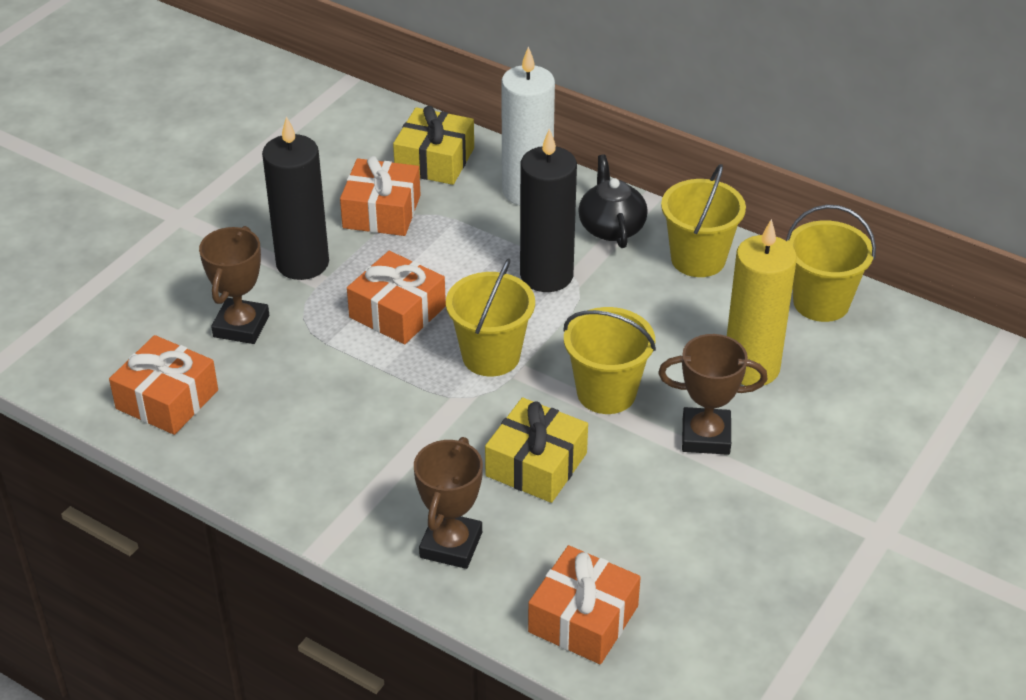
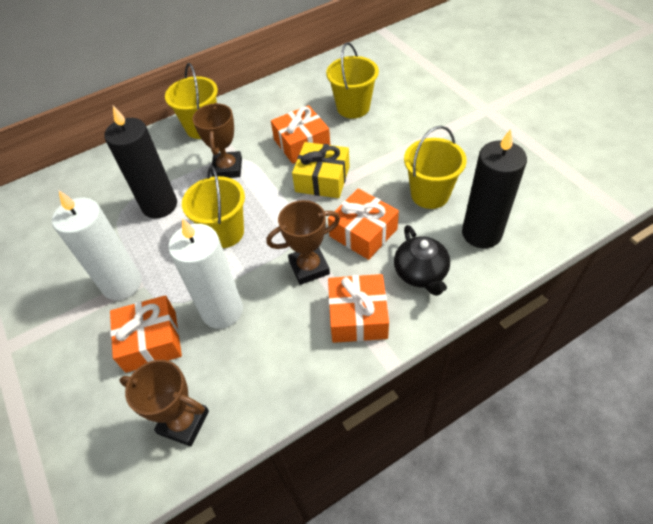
white candle: 1 -> 2
yellow candle: 1 -> 0
yellow gift: 2 -> 1

